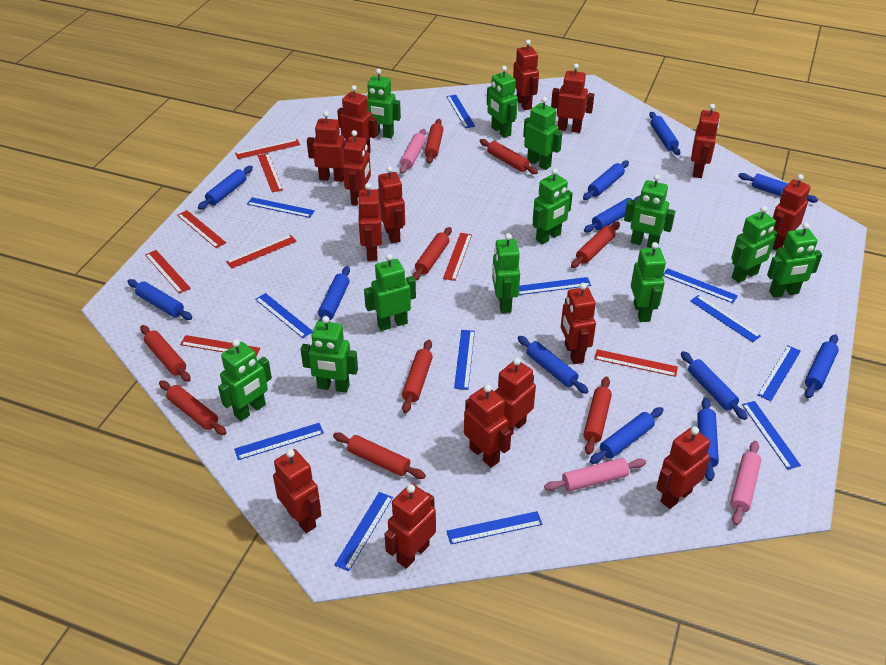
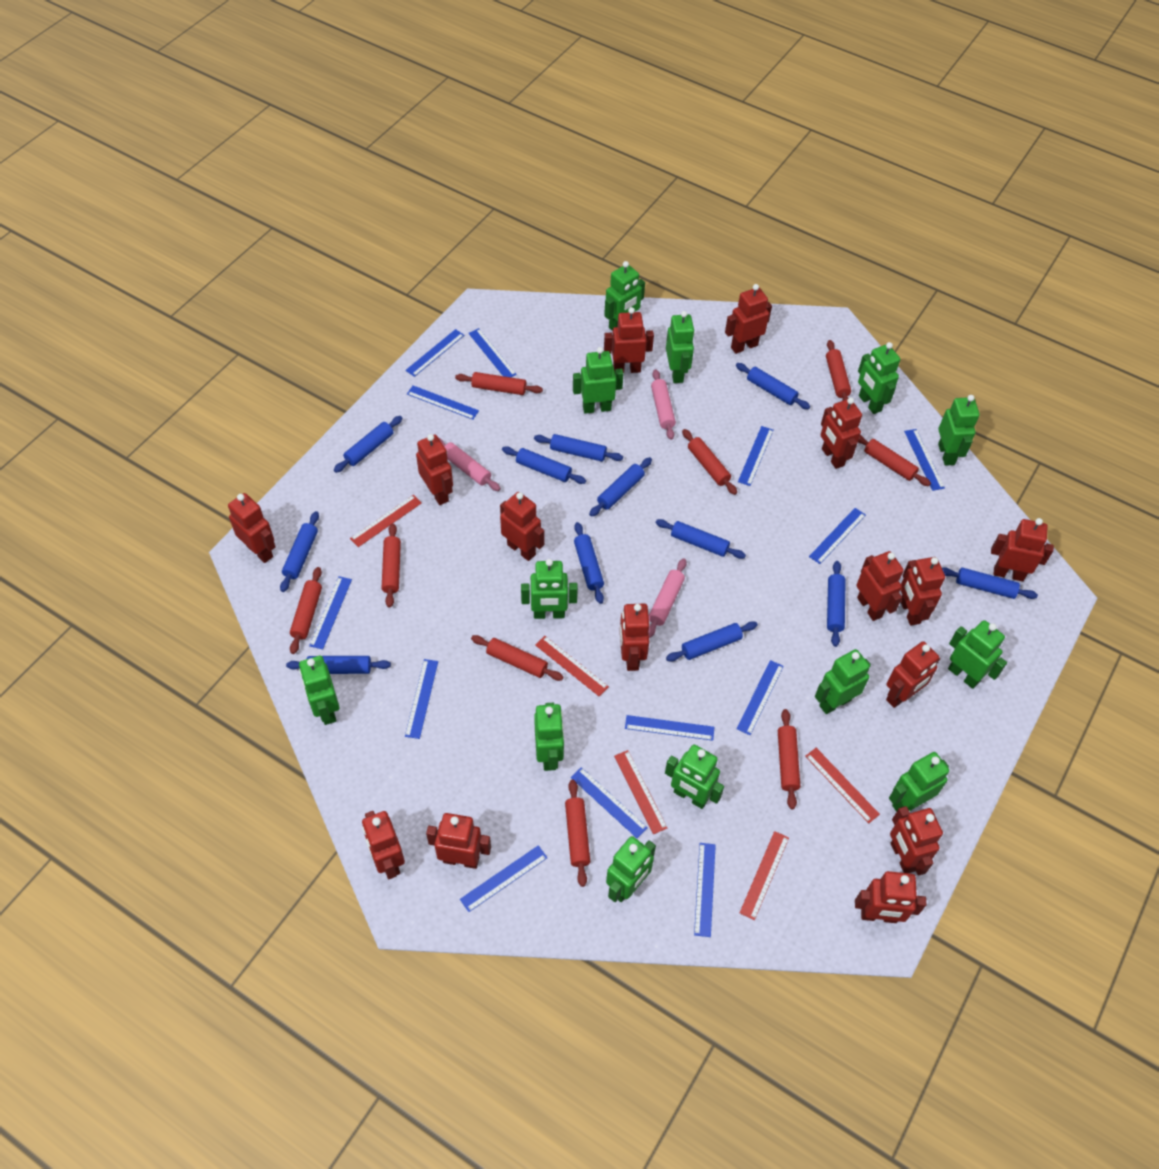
blue ruler: 12 -> 13
green robot: 12 -> 13
red ruler: 8 -> 5

